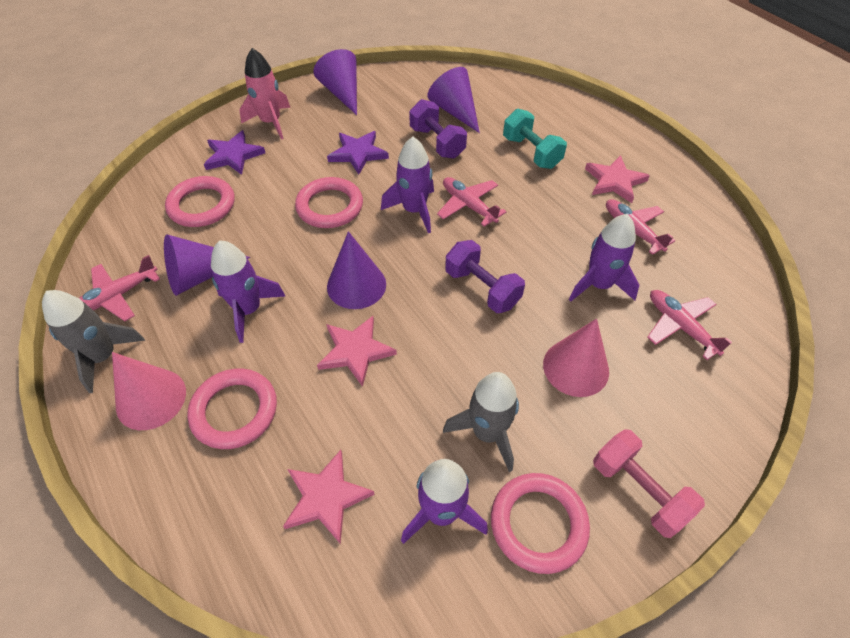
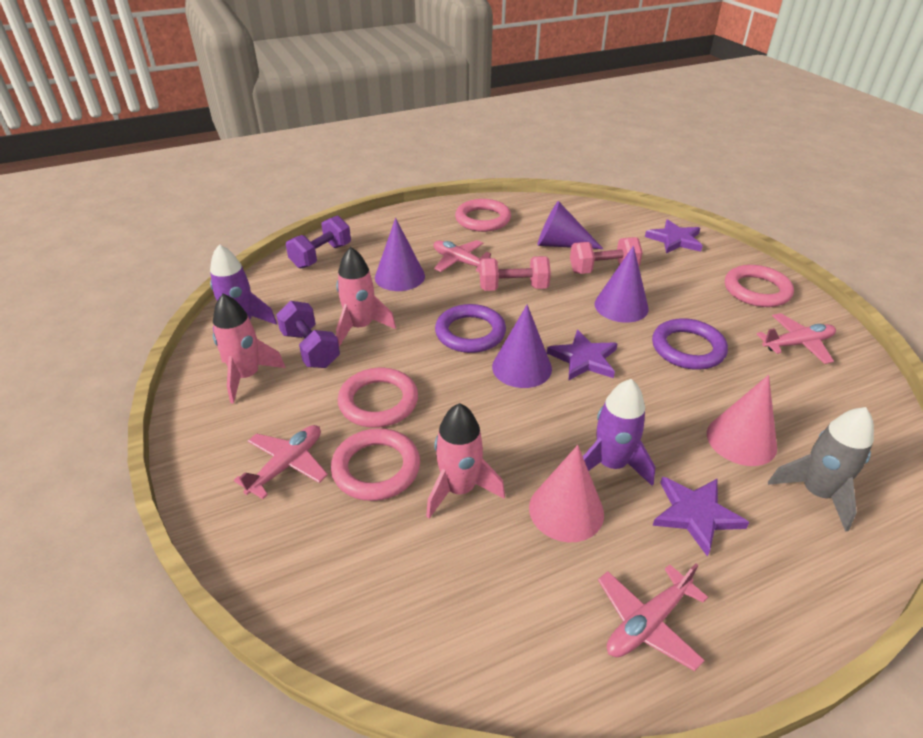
grey rocket: 2 -> 1
pink dumbbell: 1 -> 2
pink rocket: 1 -> 3
pink star: 3 -> 0
purple ring: 0 -> 2
purple rocket: 4 -> 2
purple star: 2 -> 3
turquoise dumbbell: 1 -> 0

